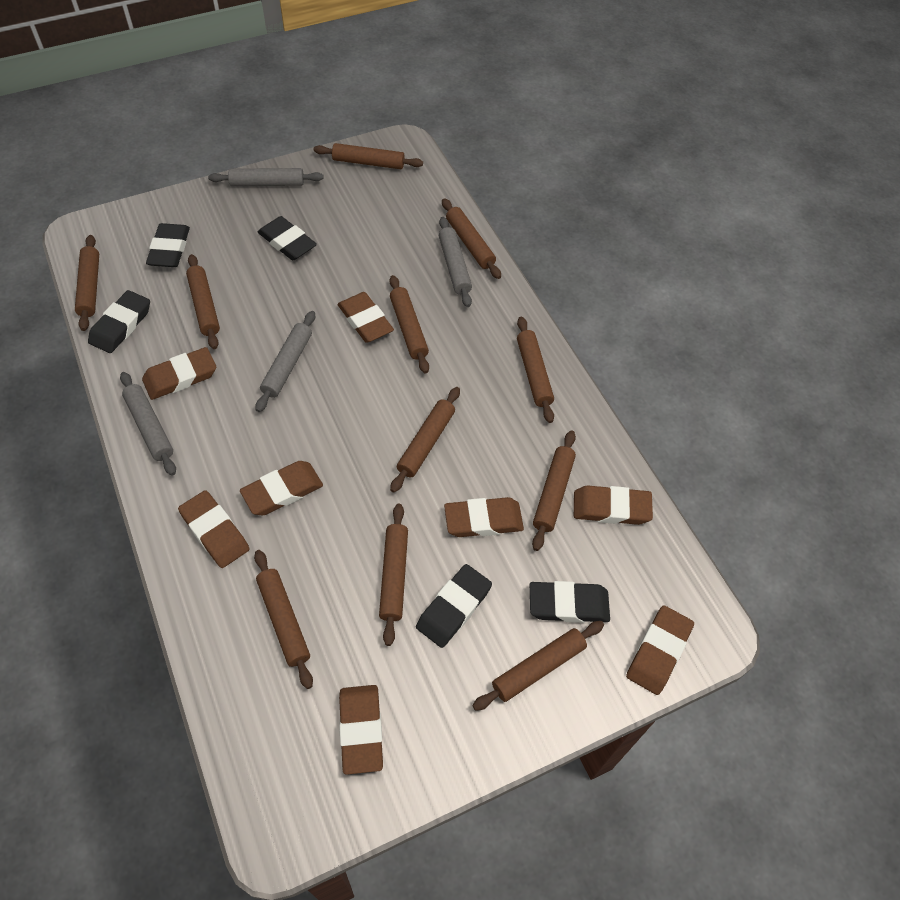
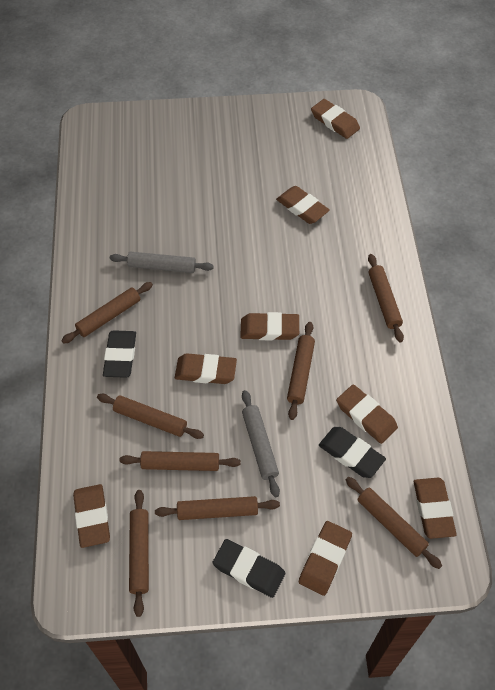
black eraser: 5 -> 3
brown rolling pin: 11 -> 8
grey rolling pin: 4 -> 2

